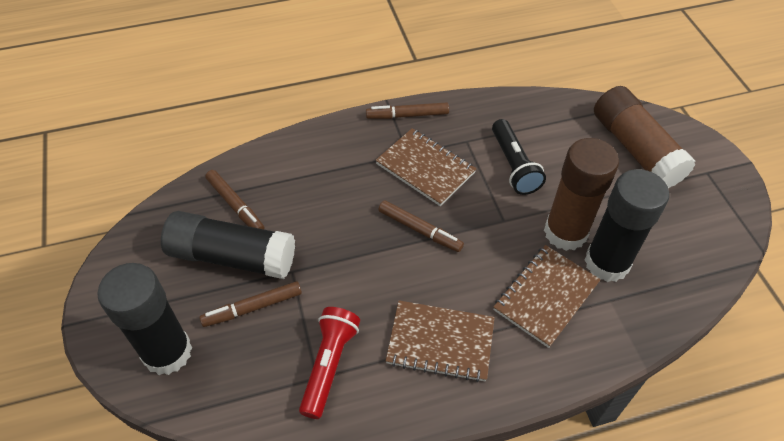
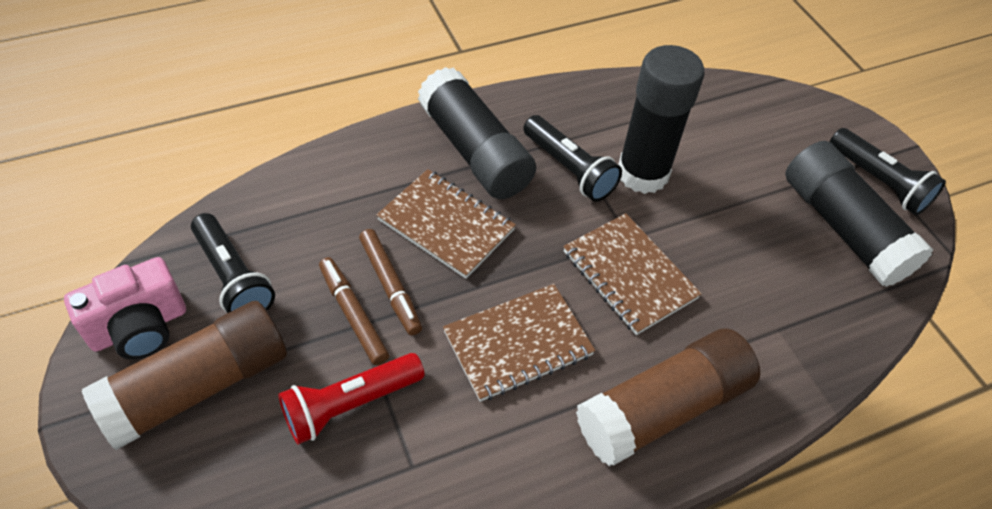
black flashlight: 1 -> 3
brown marker: 4 -> 2
pink camera: 0 -> 1

